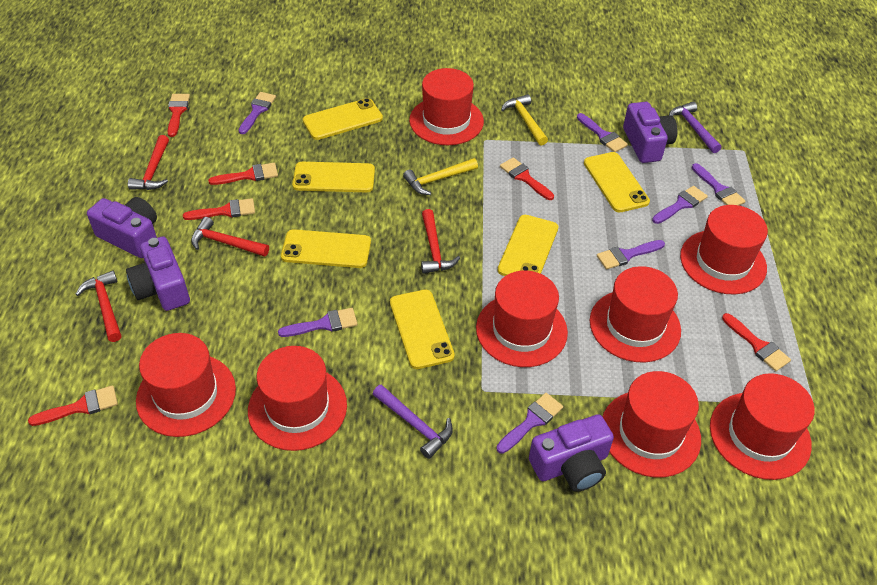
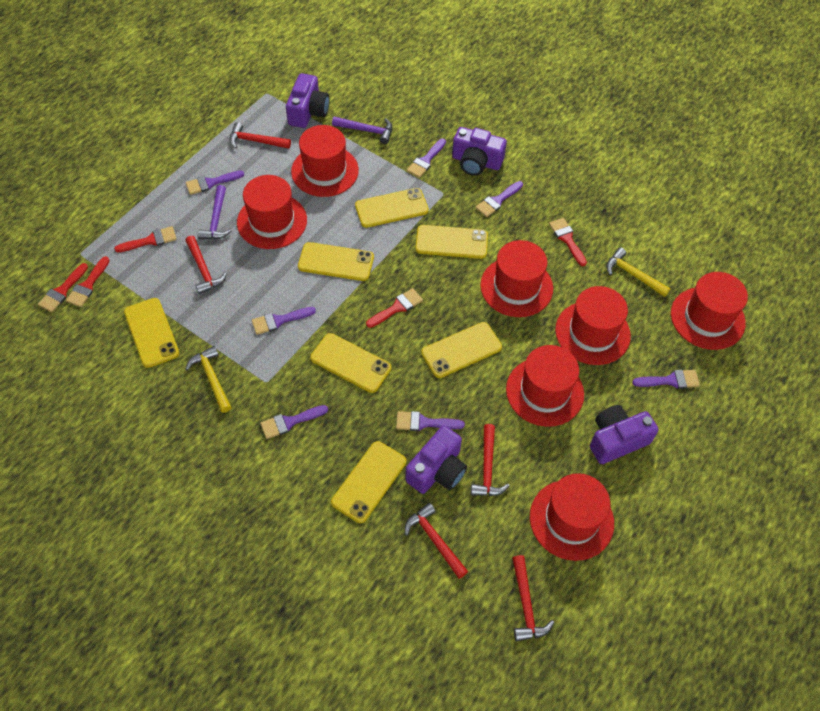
red brush: 6 -> 5
red hammer: 4 -> 5
red hat: 8 -> 7
yellow phone: 6 -> 7

